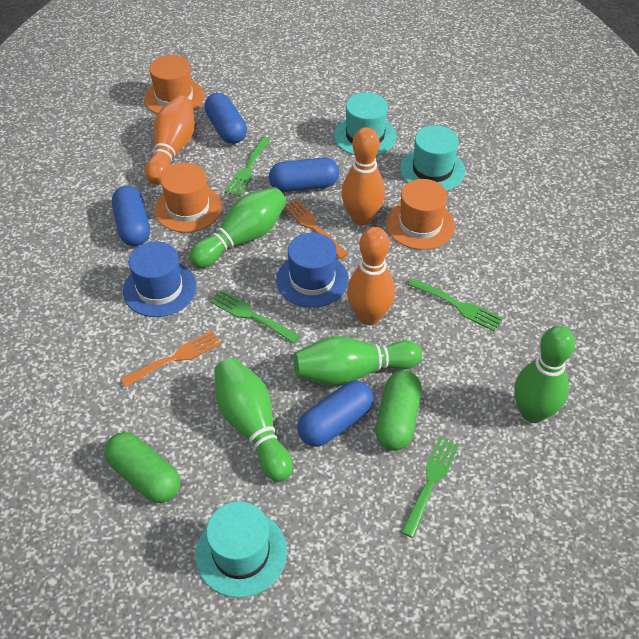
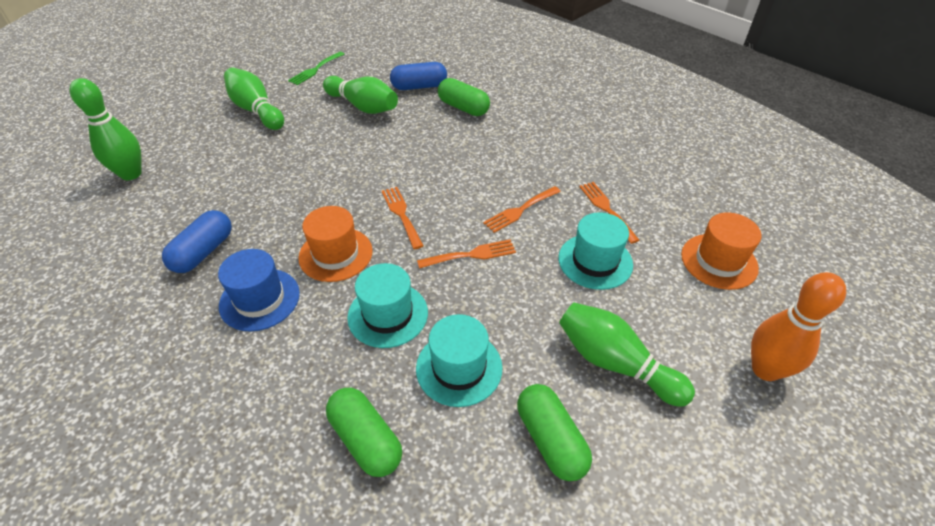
blue capsule: 4 -> 2
blue hat: 2 -> 1
green capsule: 2 -> 3
green fork: 4 -> 1
orange bowling pin: 3 -> 1
orange fork: 2 -> 4
orange hat: 3 -> 2

